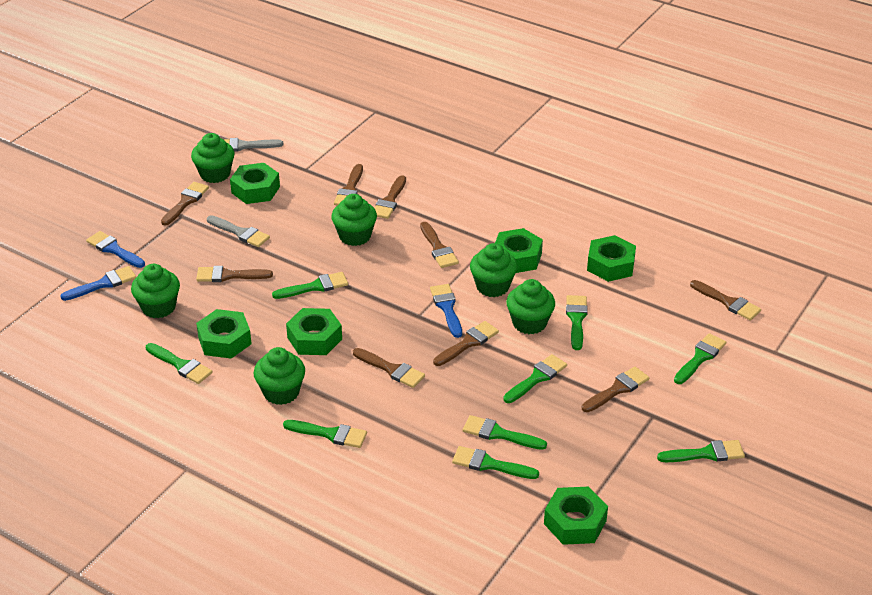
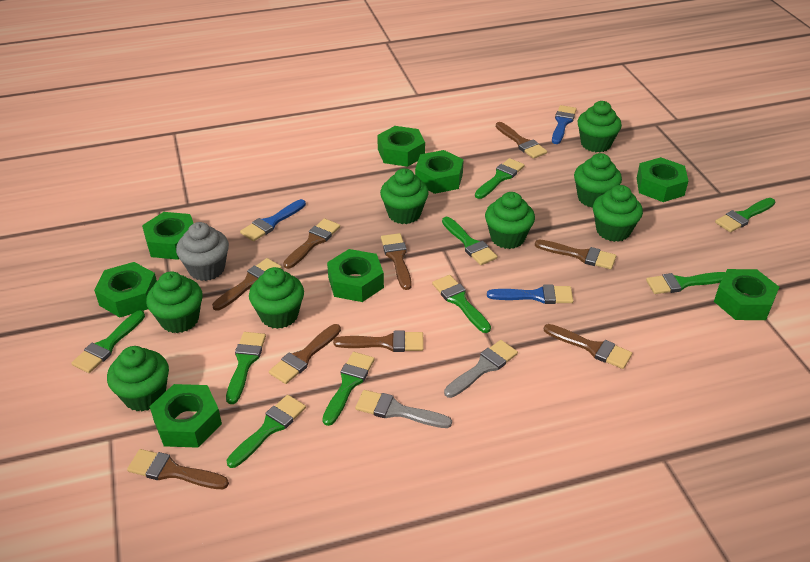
green cupcake: 6 -> 8
green nut: 6 -> 8
grey cupcake: 0 -> 1

